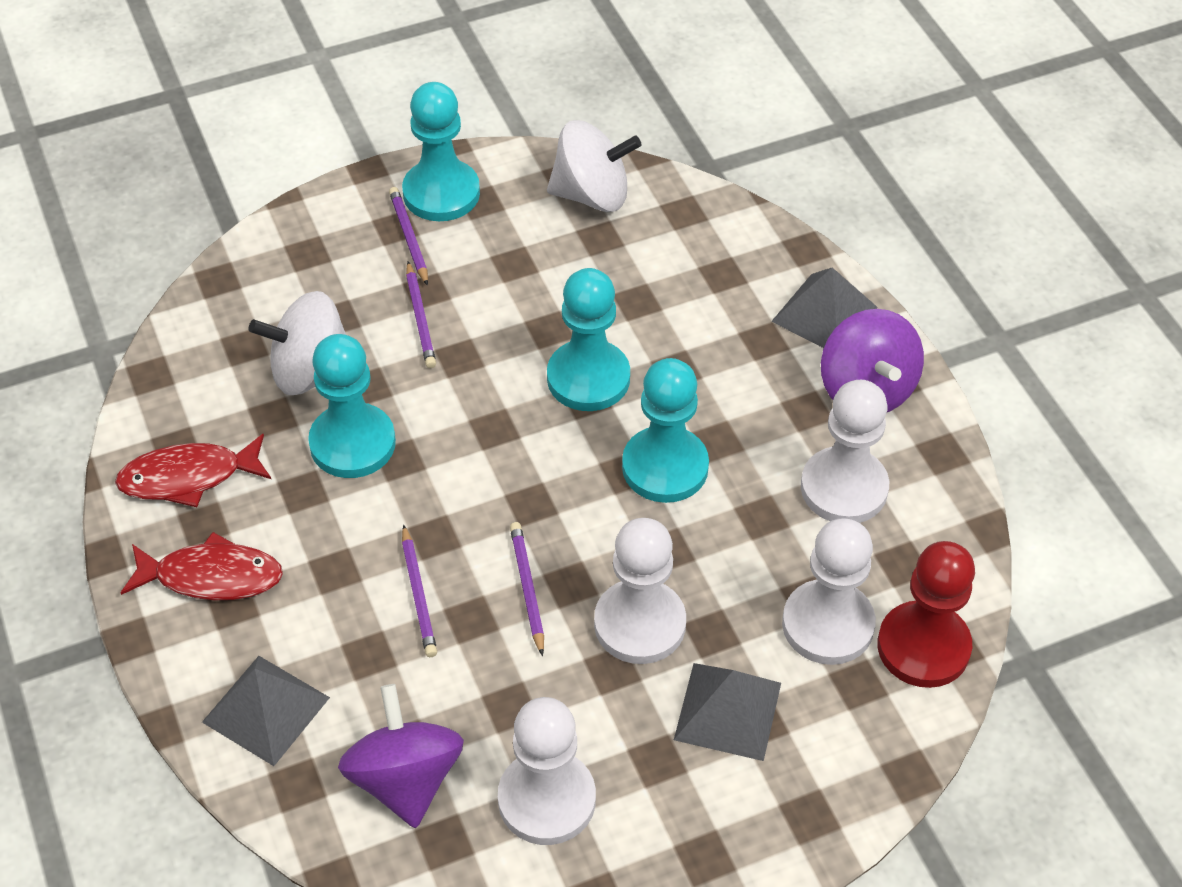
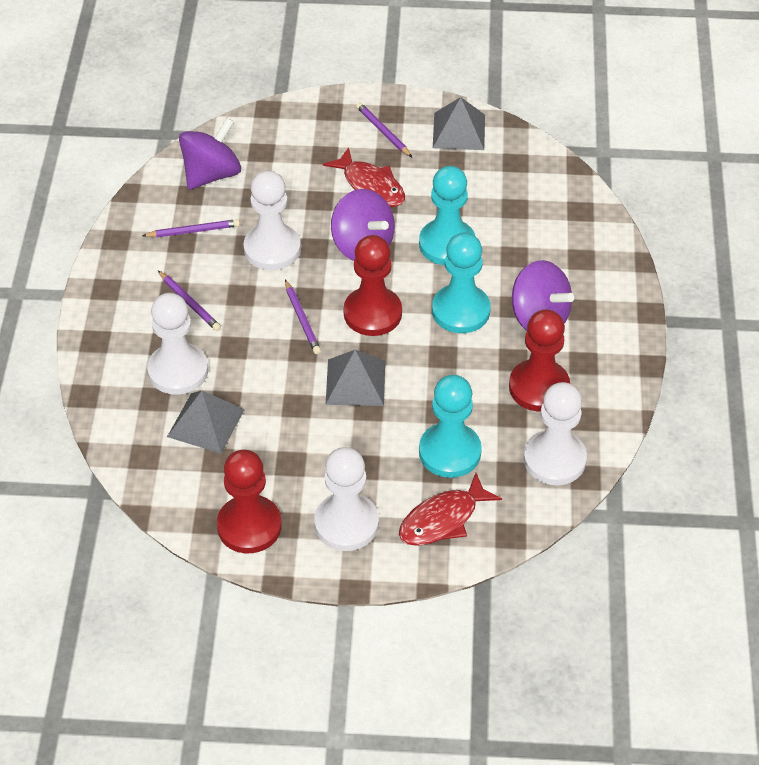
purple spinning top: 2 -> 3
red pawn: 1 -> 3
turquoise pawn: 4 -> 3
white spinning top: 2 -> 0

